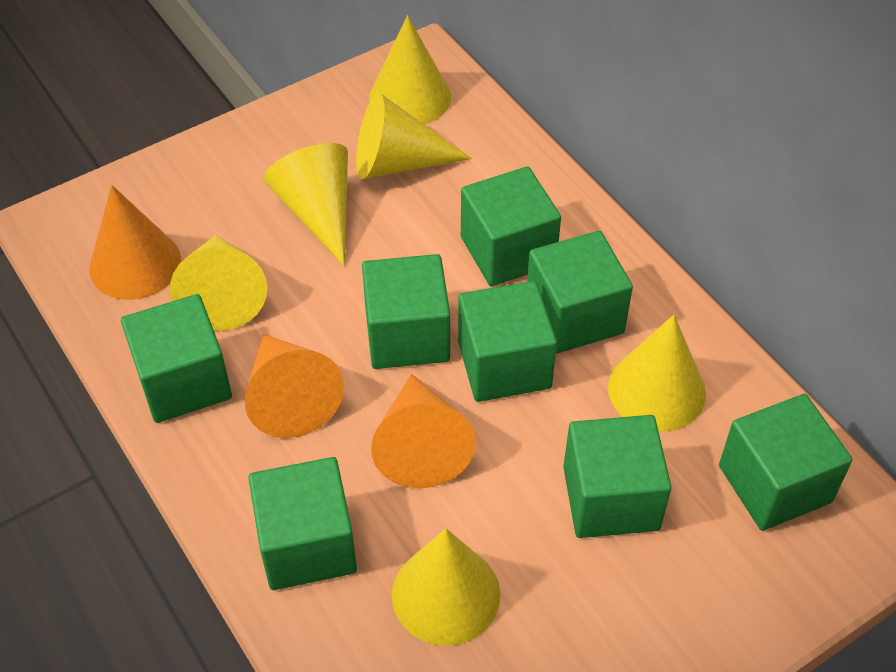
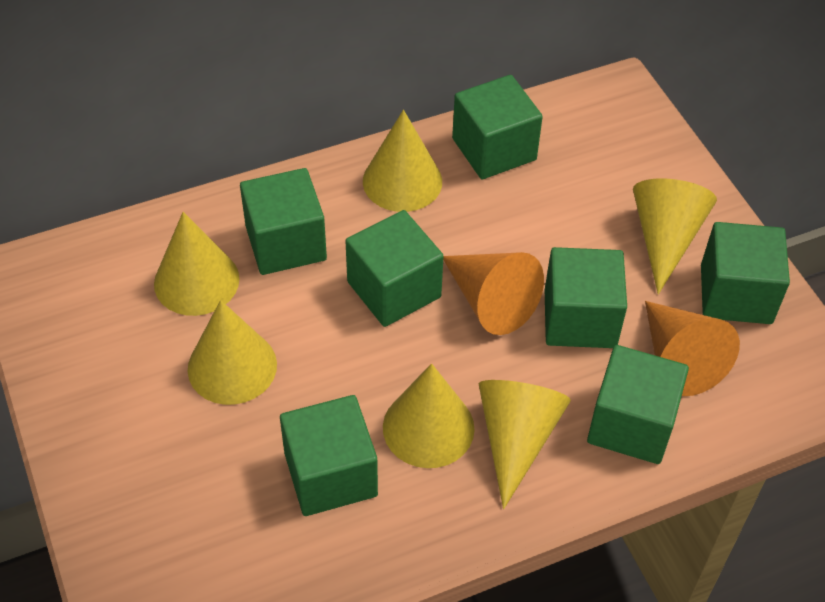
green cube: 8 -> 7
orange cone: 3 -> 2

